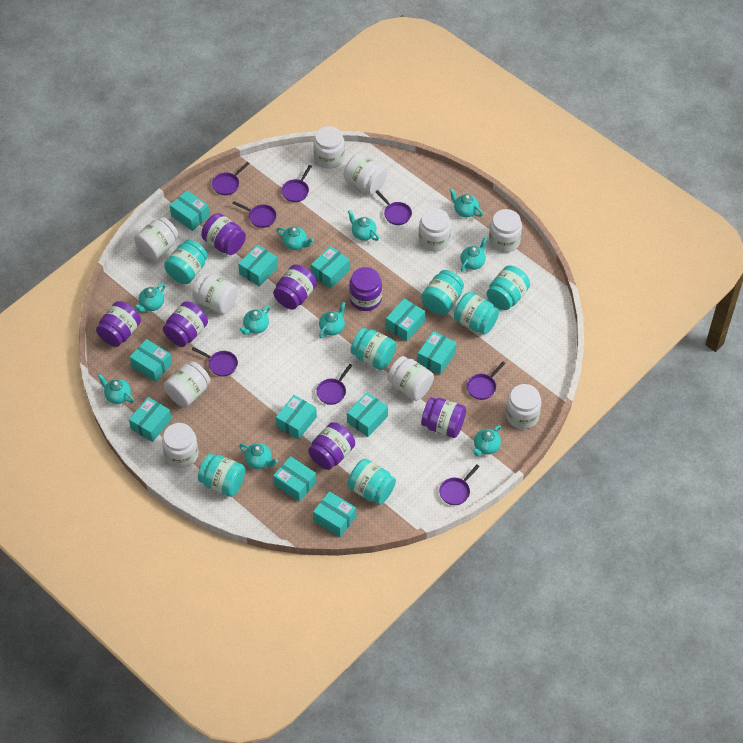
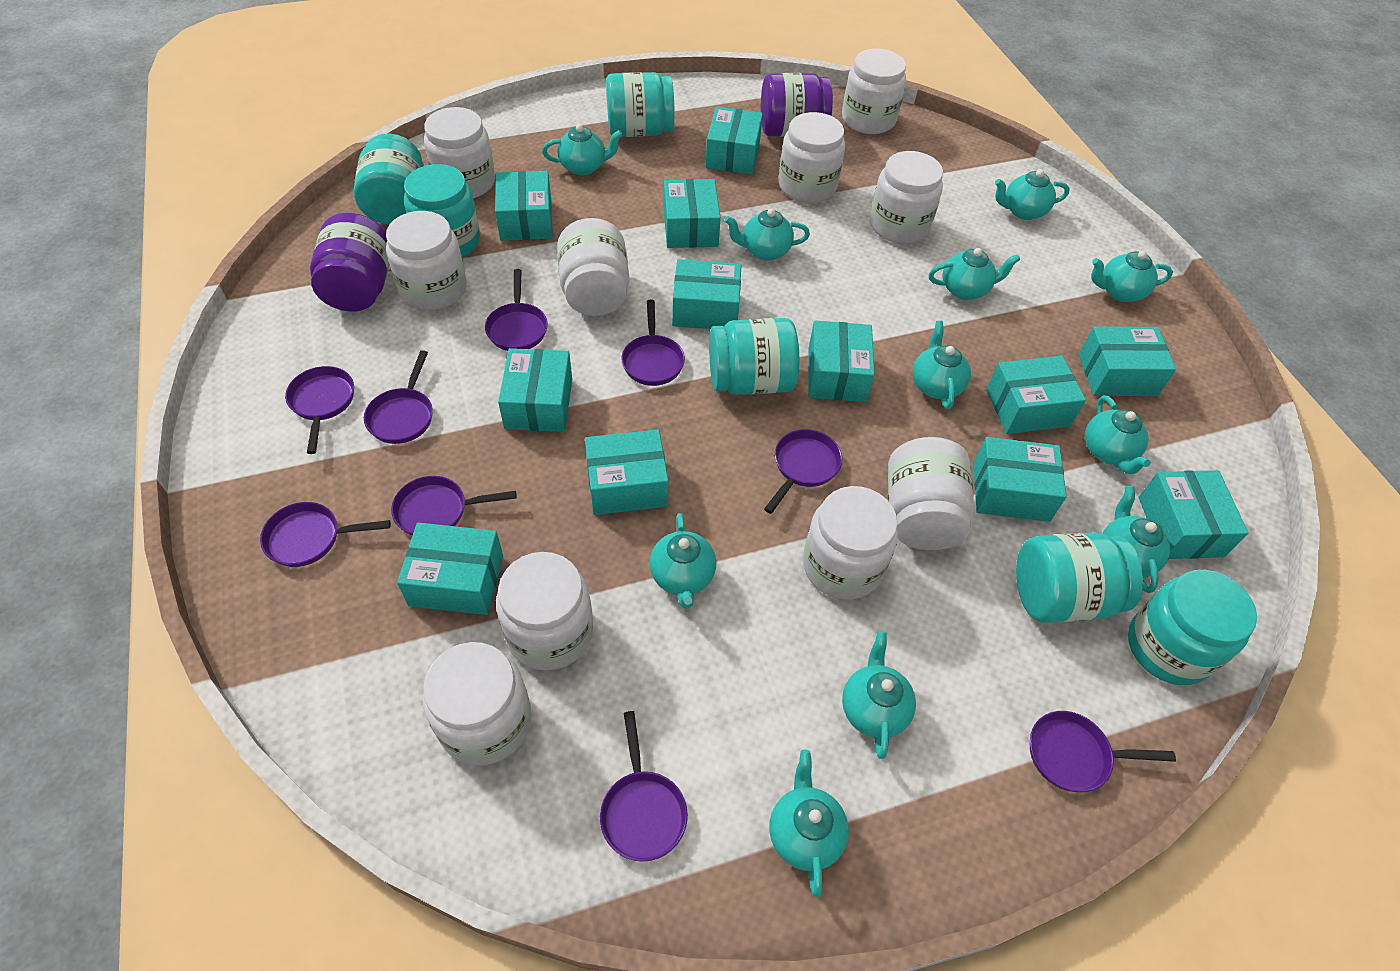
purple jar: 7 -> 2
purple pan: 8 -> 9
turquoise box: 11 -> 12
turquoise jar: 7 -> 6
turquoise teapot: 10 -> 11

